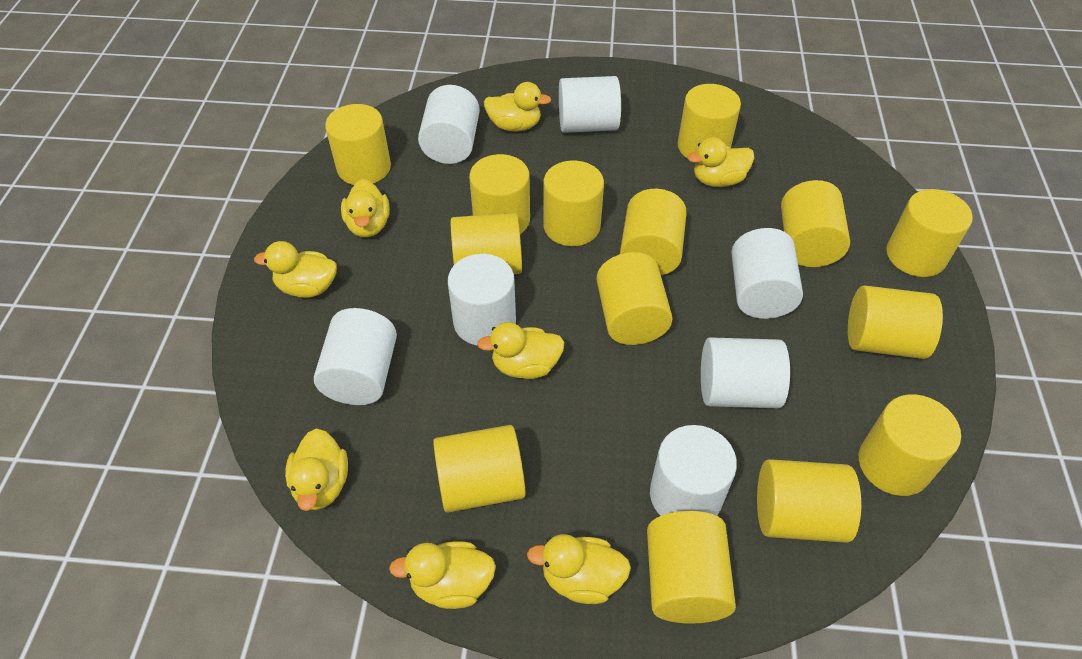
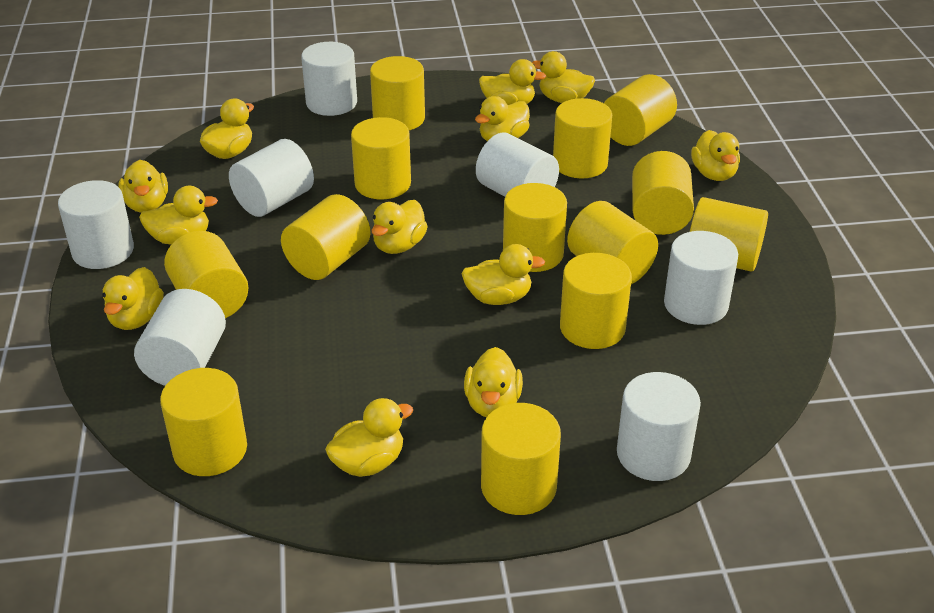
yellow cylinder: 14 -> 13
yellow duck: 8 -> 12

